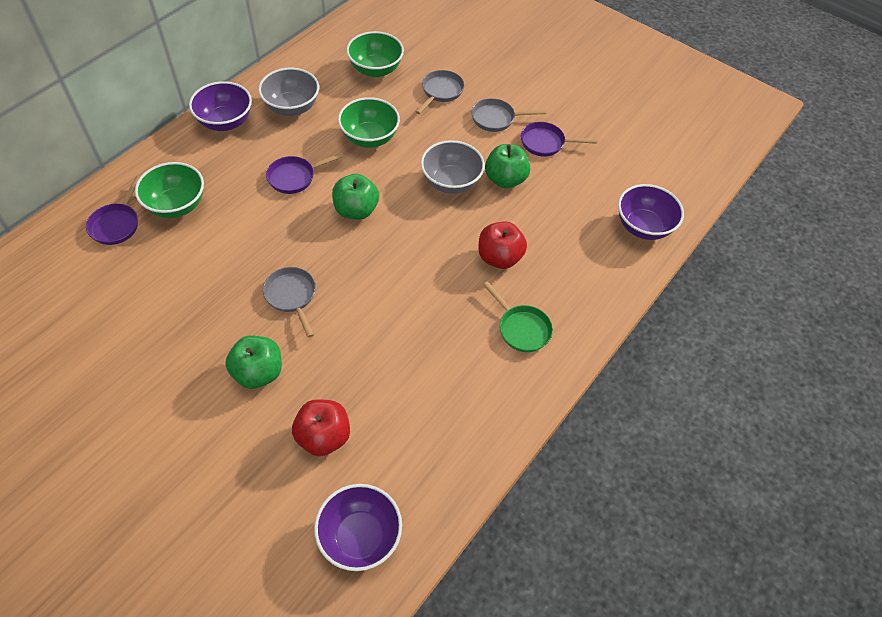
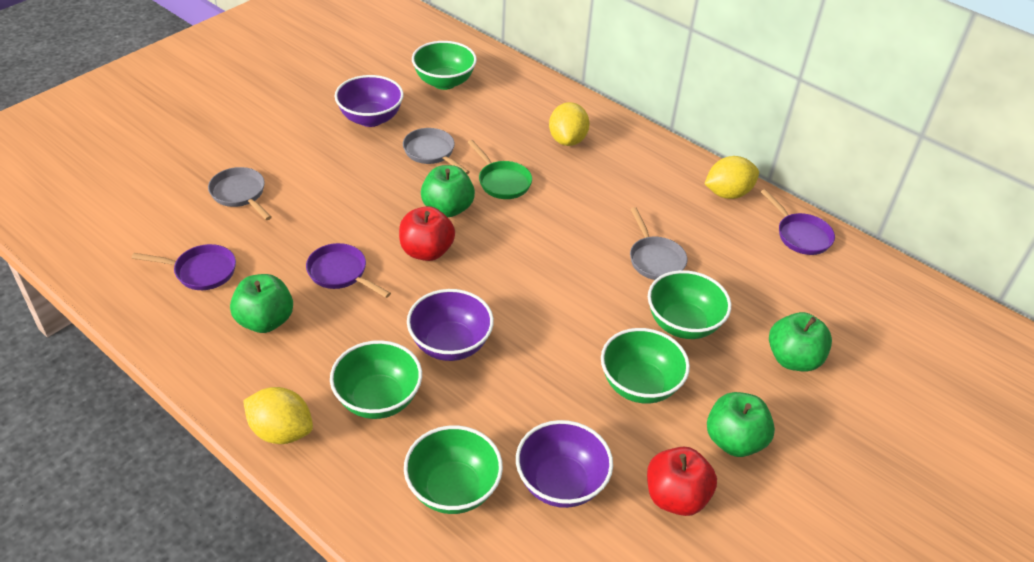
green apple: 3 -> 4
green bowl: 3 -> 5
grey bowl: 2 -> 0
yellow lemon: 0 -> 3

